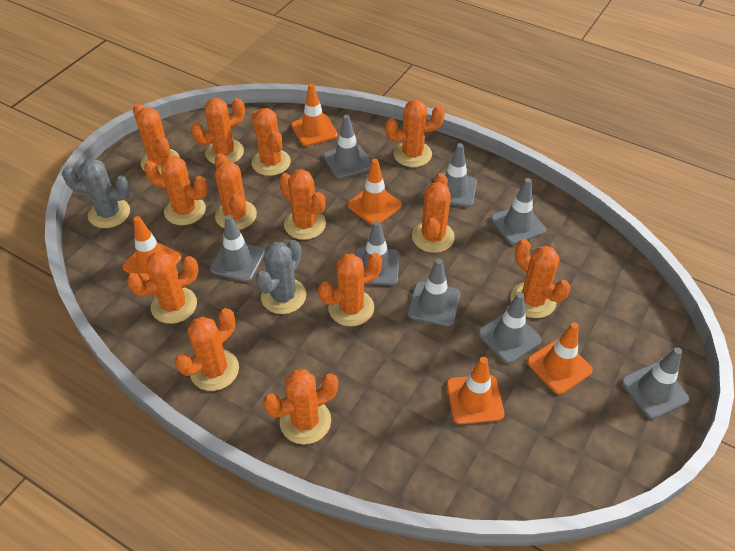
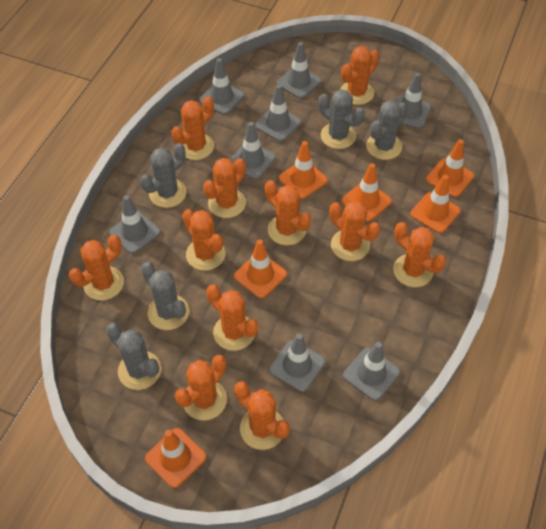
grey cactus: 2 -> 5
orange cactus: 13 -> 11
orange traffic cone: 5 -> 6

